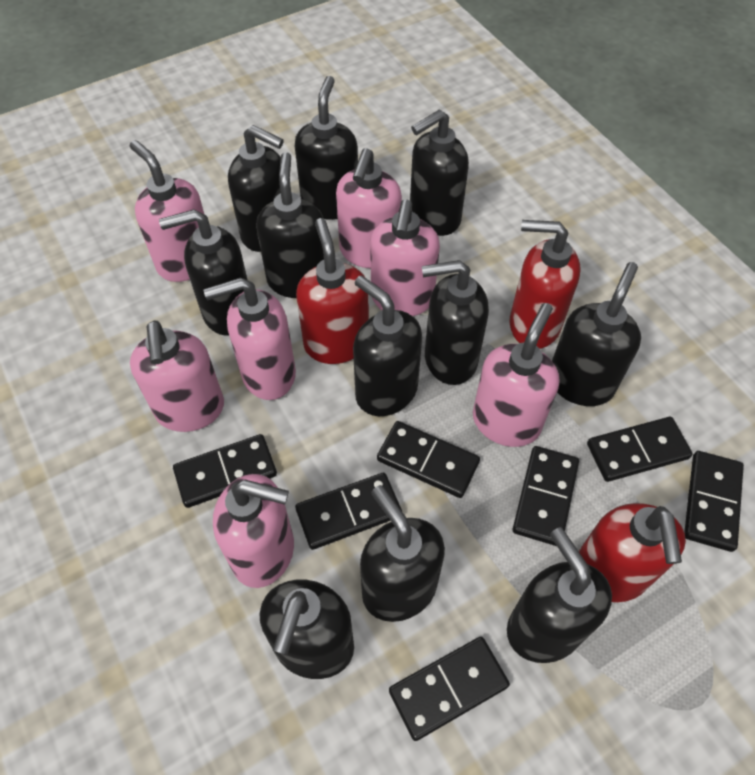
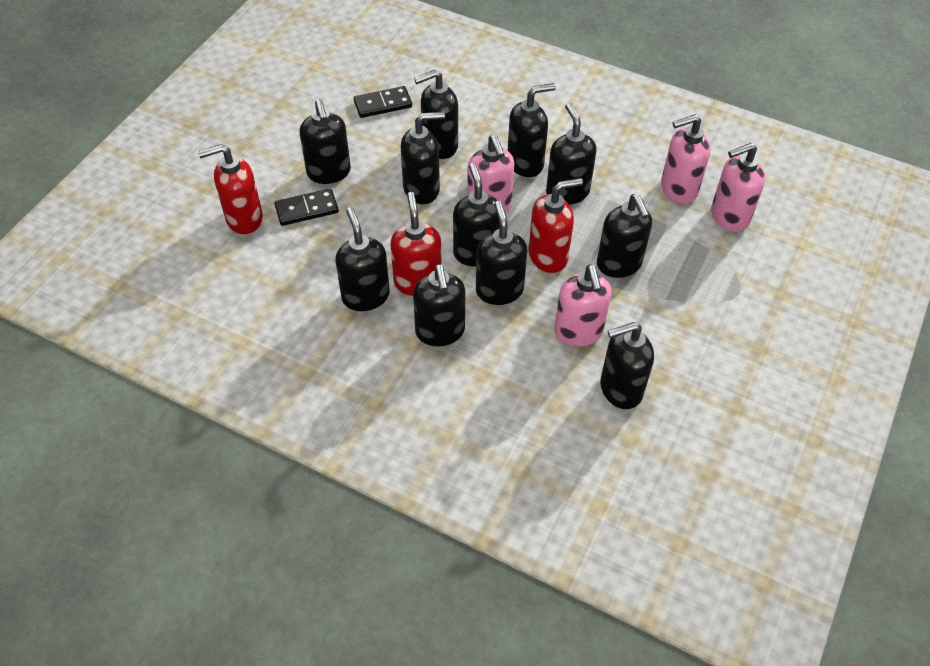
black domino: 7 -> 2
pink soap dispenser: 7 -> 4

